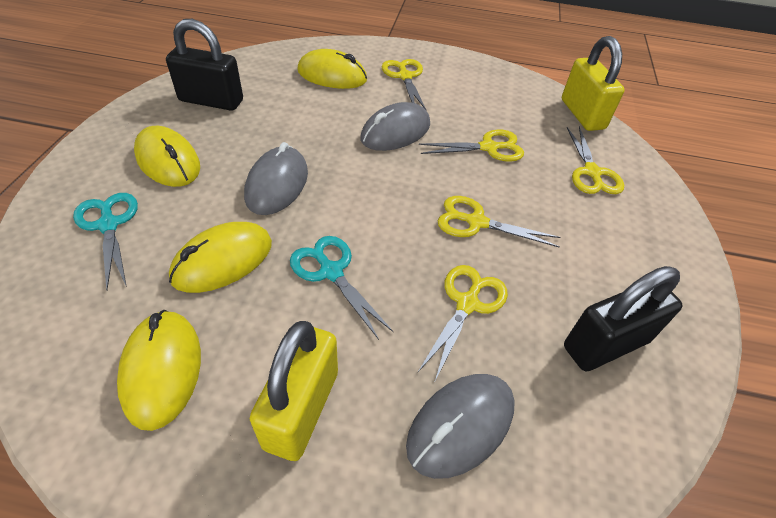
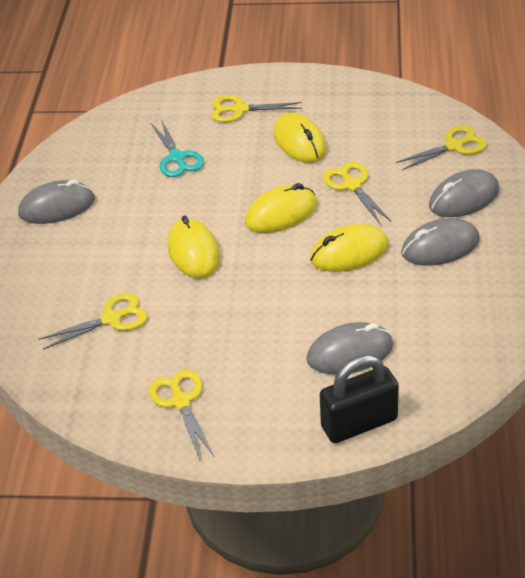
black padlock: 2 -> 1
grey mouse: 3 -> 4
turquoise scissors: 2 -> 1
yellow padlock: 2 -> 0

